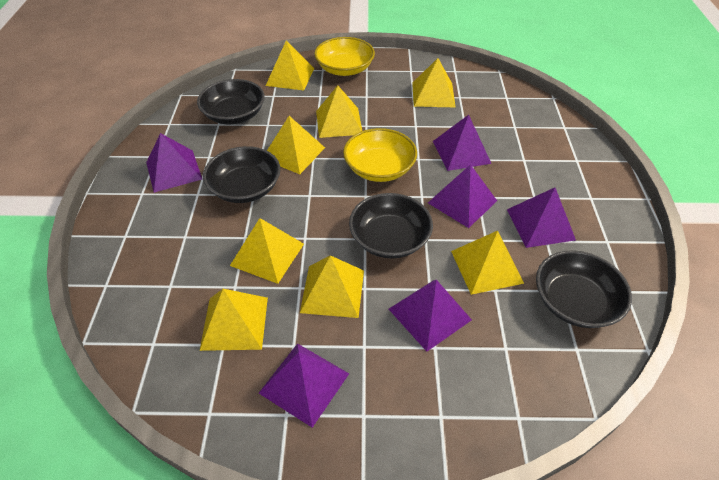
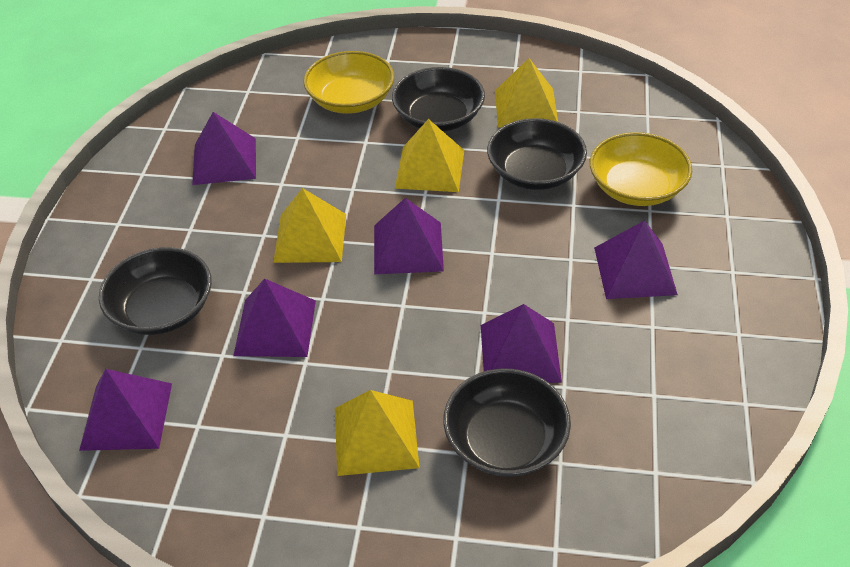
yellow pyramid: 8 -> 4

